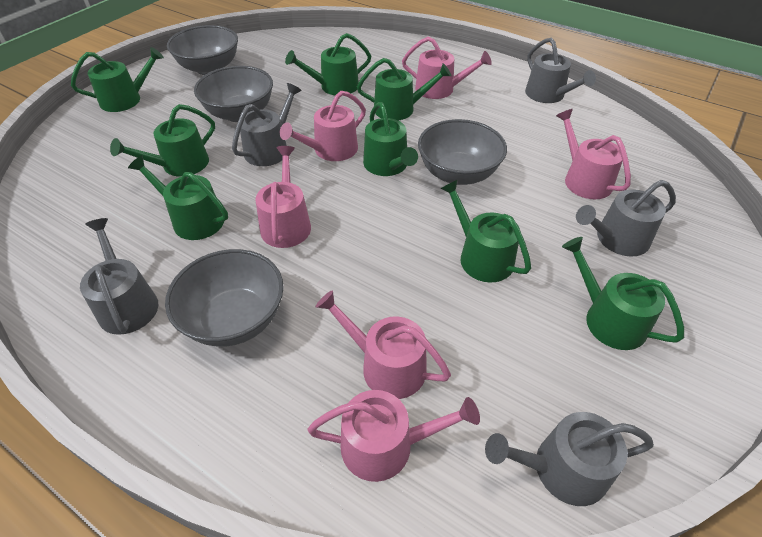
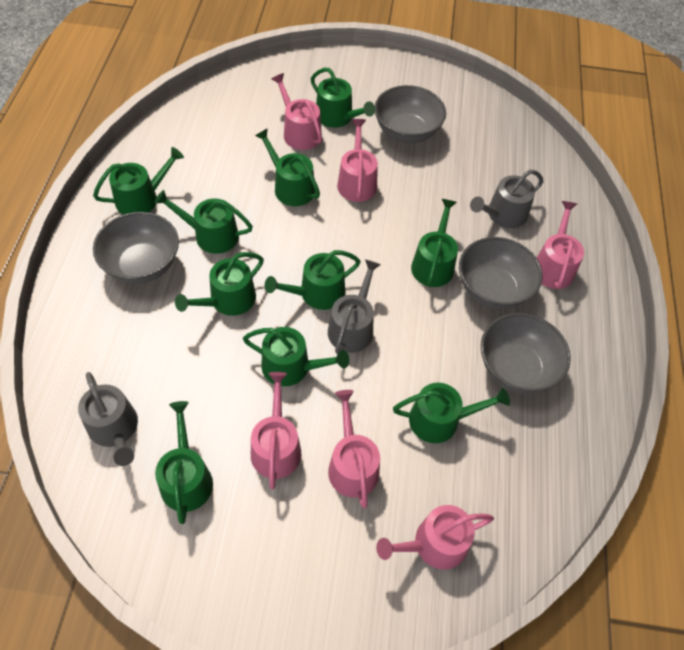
green watering can: 8 -> 10
grey watering can: 5 -> 3

